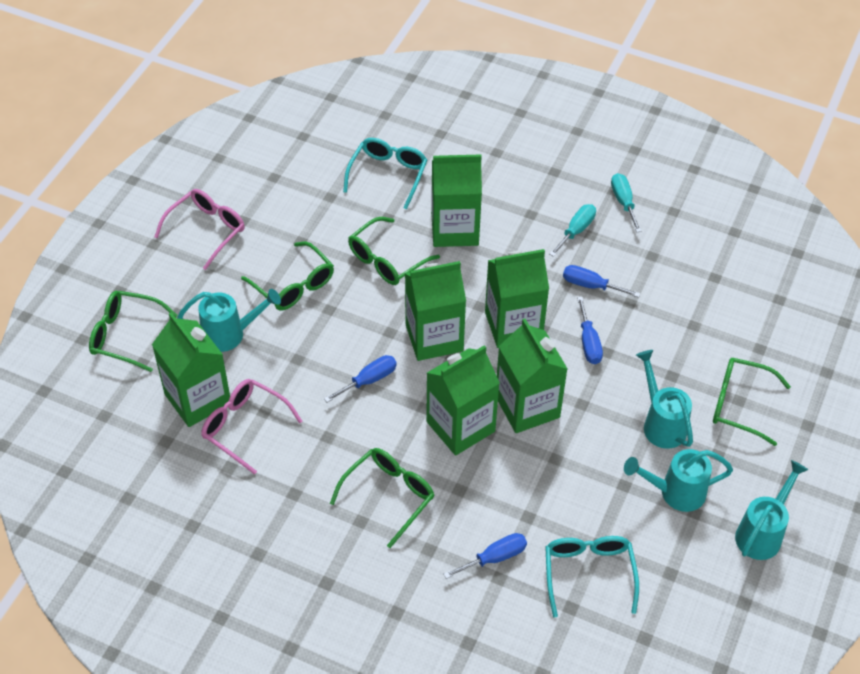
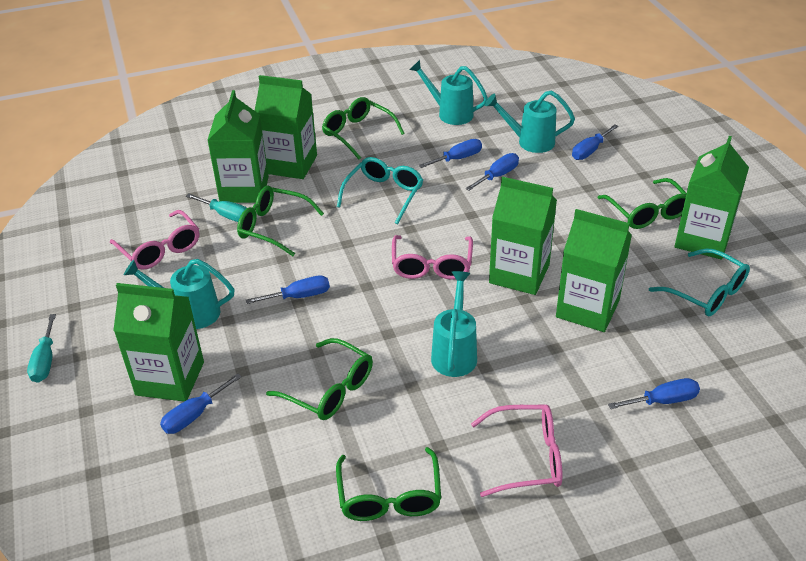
blue screwdriver: 4 -> 6
pink glasses: 2 -> 3

